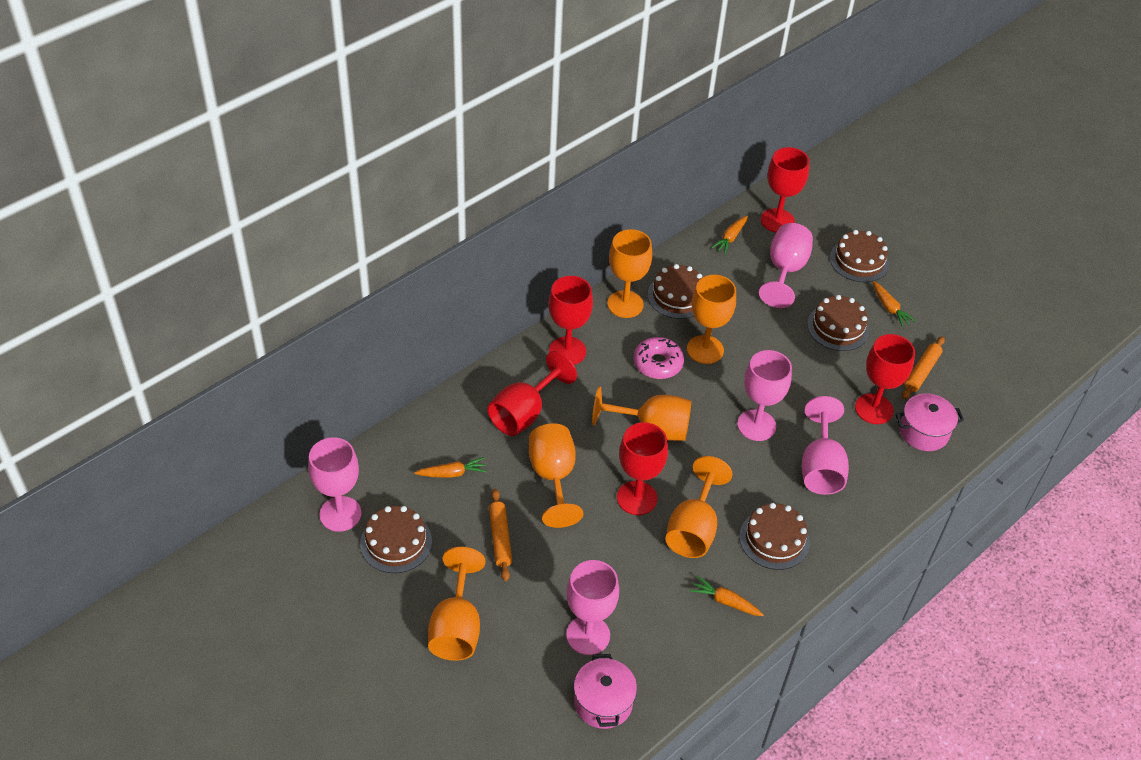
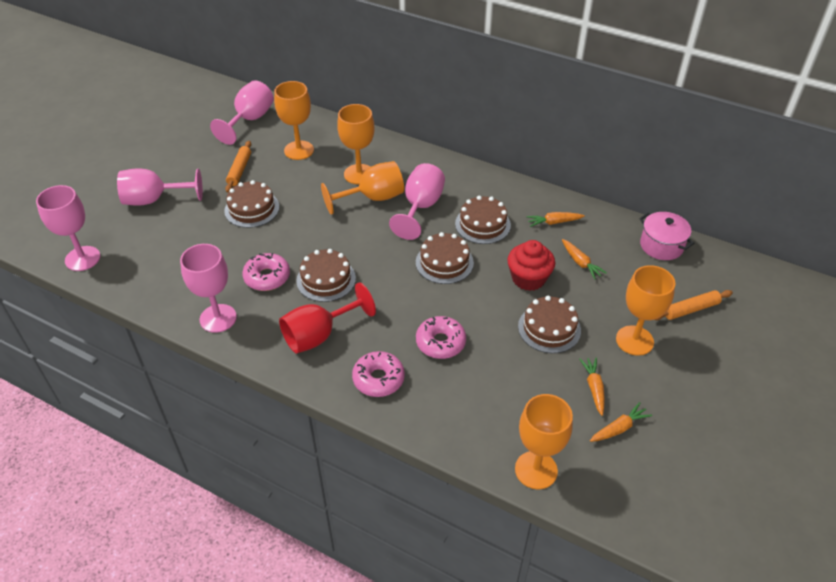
orange goblet: 6 -> 5
pink donut: 1 -> 3
pink pot: 2 -> 1
red cupcake: 0 -> 1
red goblet: 5 -> 1

